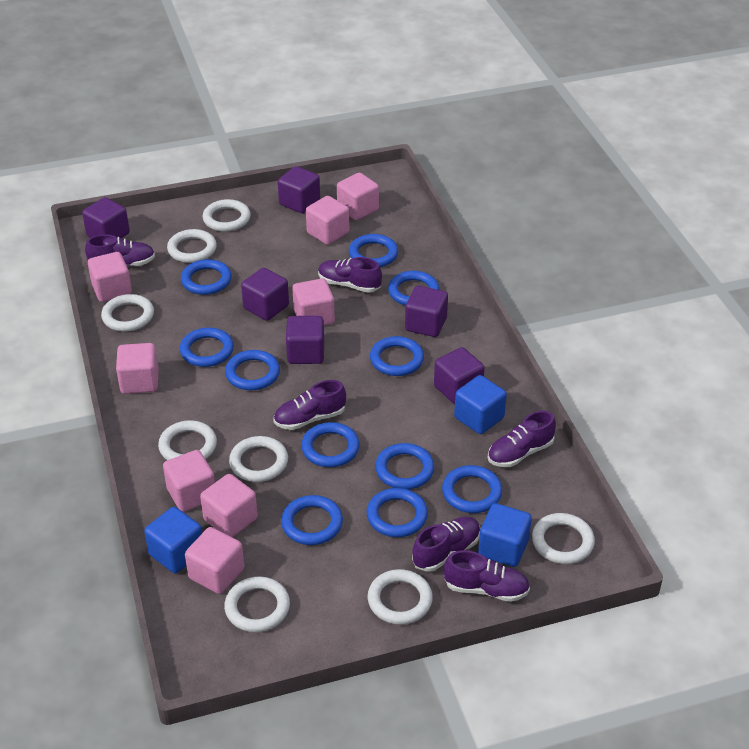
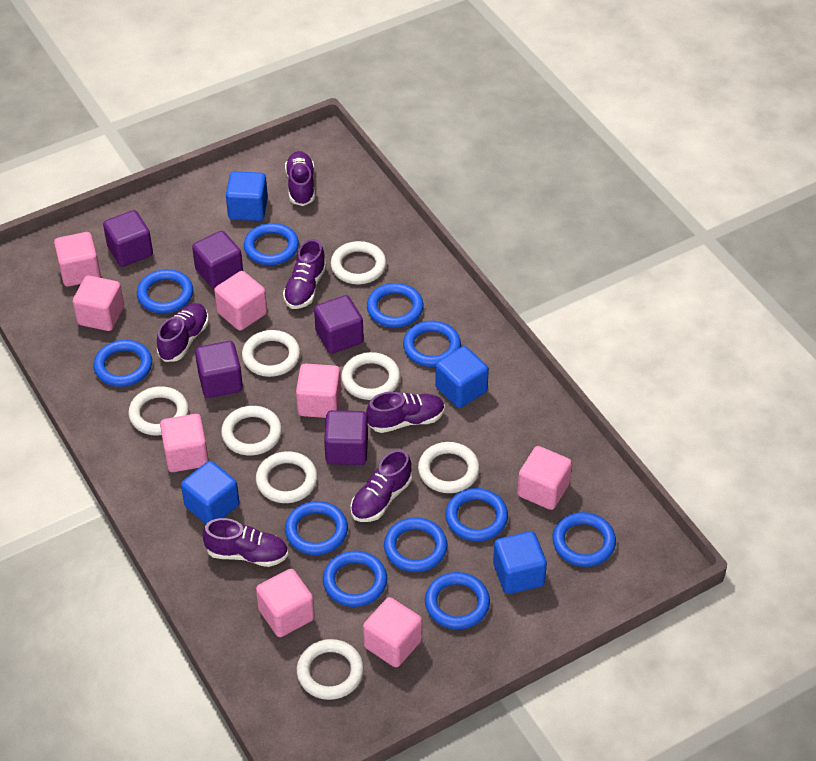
blue cube: 3 -> 4
purple cube: 6 -> 5

